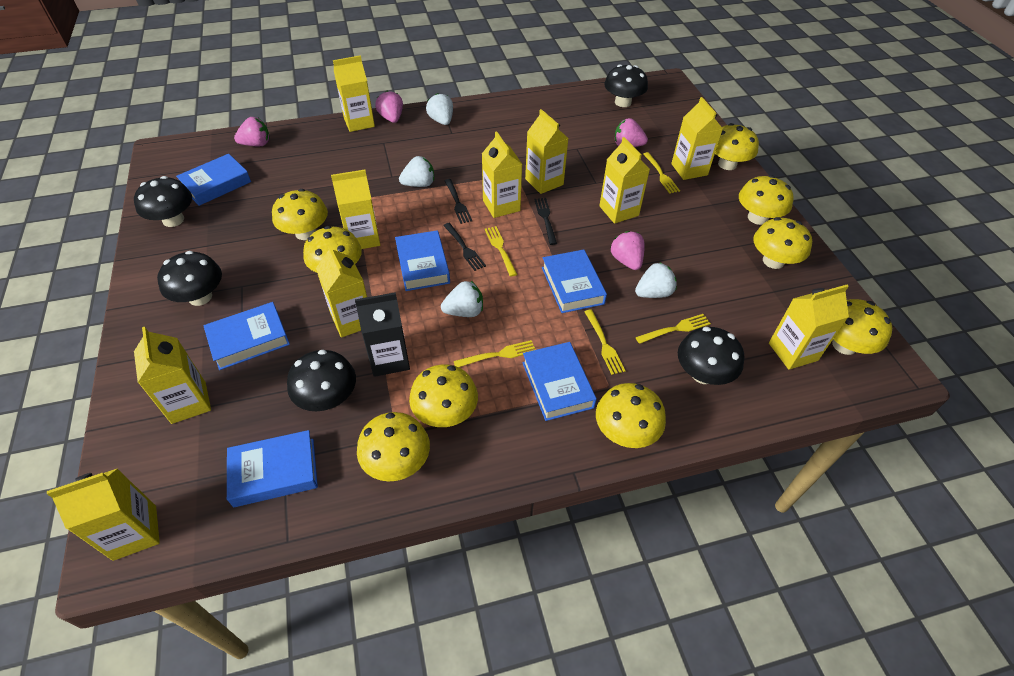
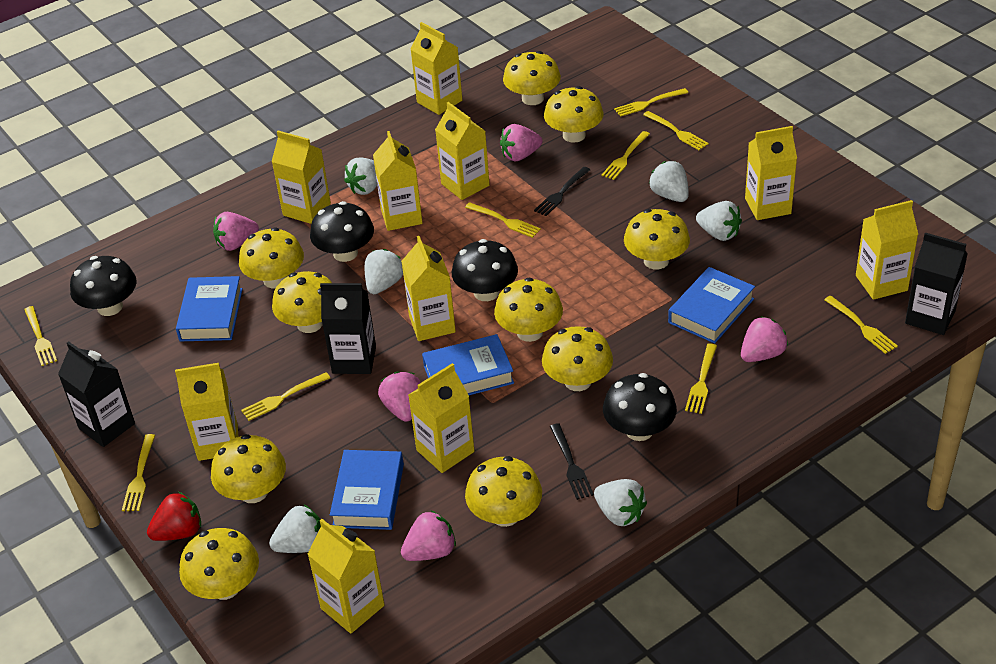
black carton: 1 -> 3
black fork: 3 -> 2
black mushroom: 5 -> 4
blue book: 6 -> 4
pink strawberry: 4 -> 5
red strawberry: 0 -> 1
white strawberry: 4 -> 6
yellow fork: 5 -> 9
yellow mushroom: 9 -> 10

